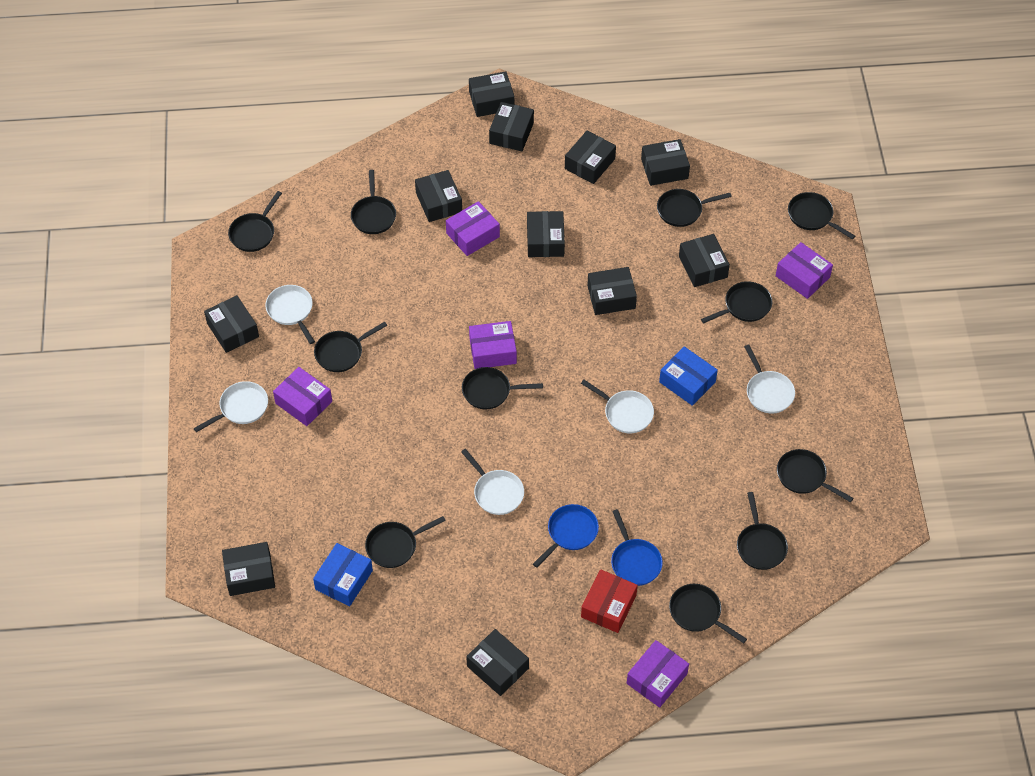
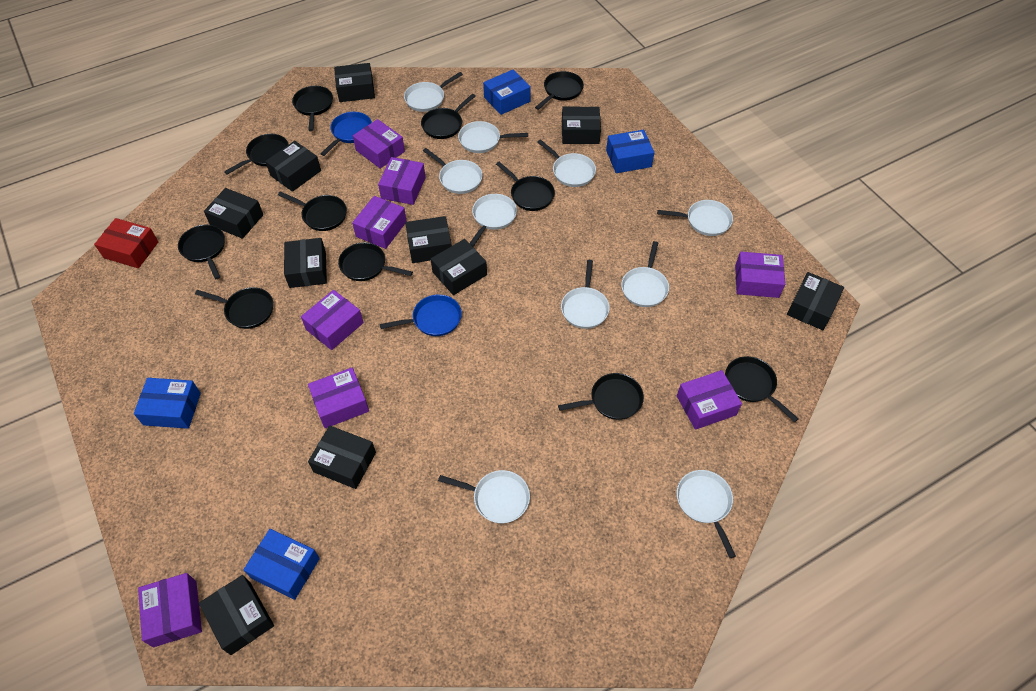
black box: 11 -> 10
blue box: 2 -> 4
purple box: 5 -> 8
white pan: 5 -> 10

